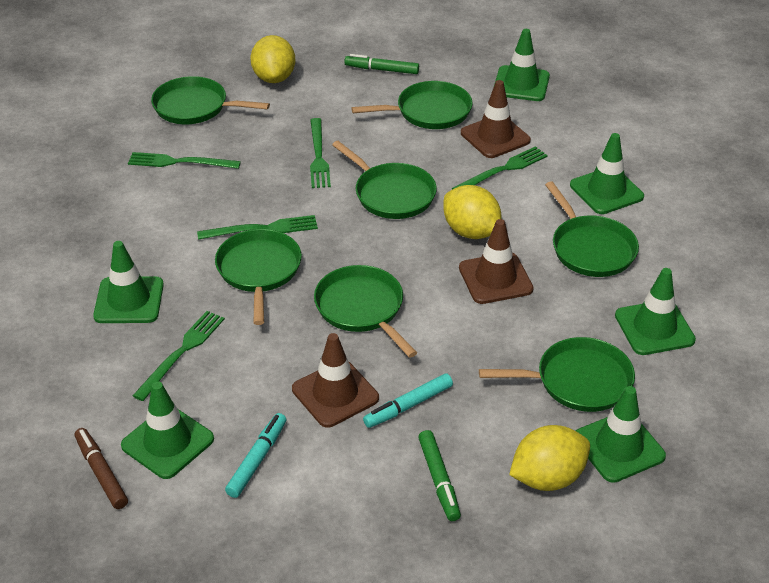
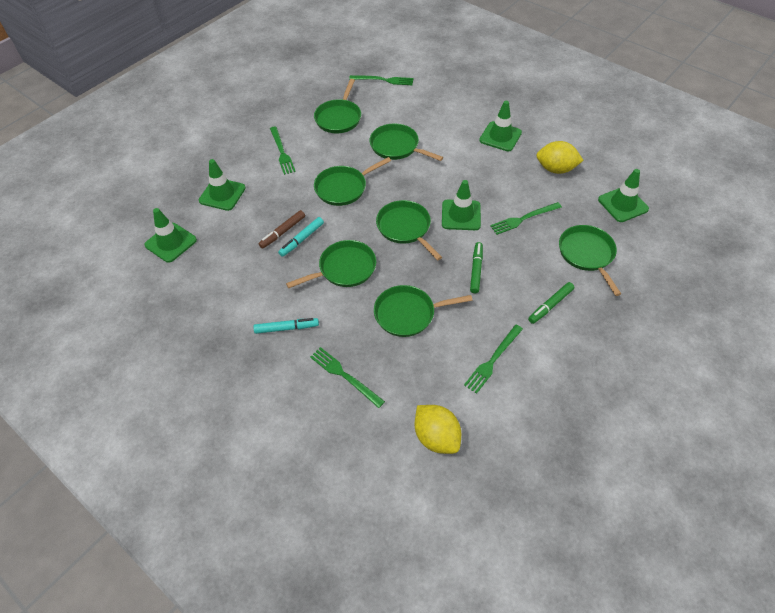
brown traffic cone: 3 -> 0
green traffic cone: 6 -> 5
yellow lemon: 3 -> 2

